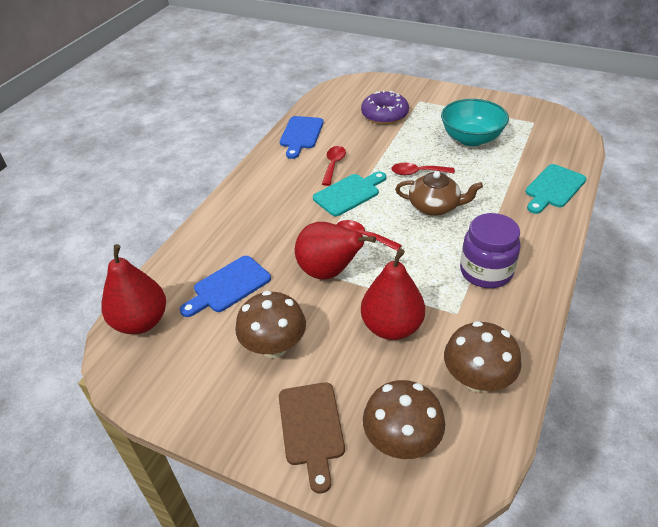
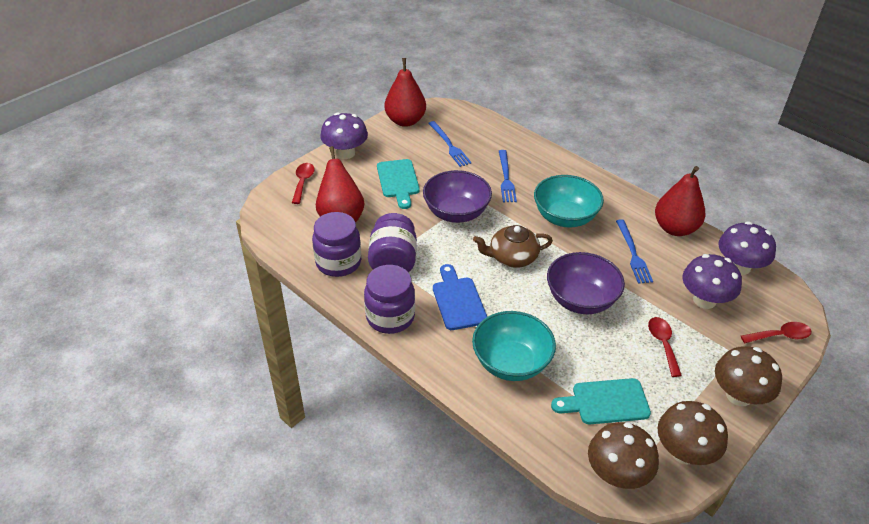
blue cutting board: 2 -> 1
blue fork: 0 -> 3
brown cutting board: 1 -> 0
purple bowl: 0 -> 2
purple donut: 1 -> 0
purple jar: 1 -> 3
purple mushroom: 0 -> 3
turquoise bowl: 1 -> 2

